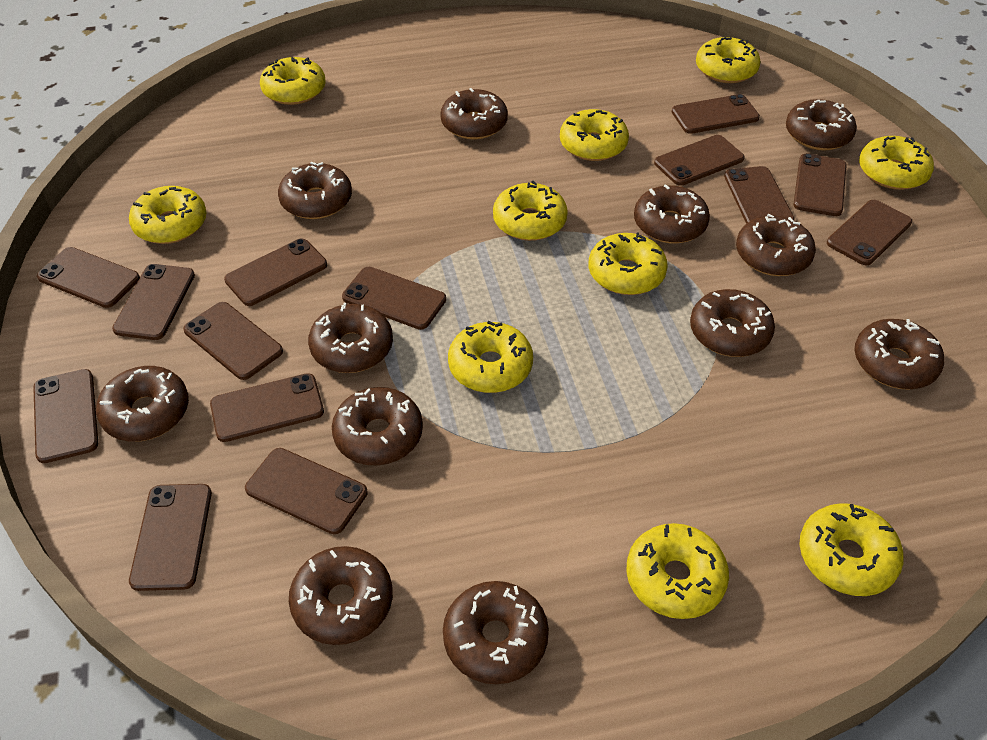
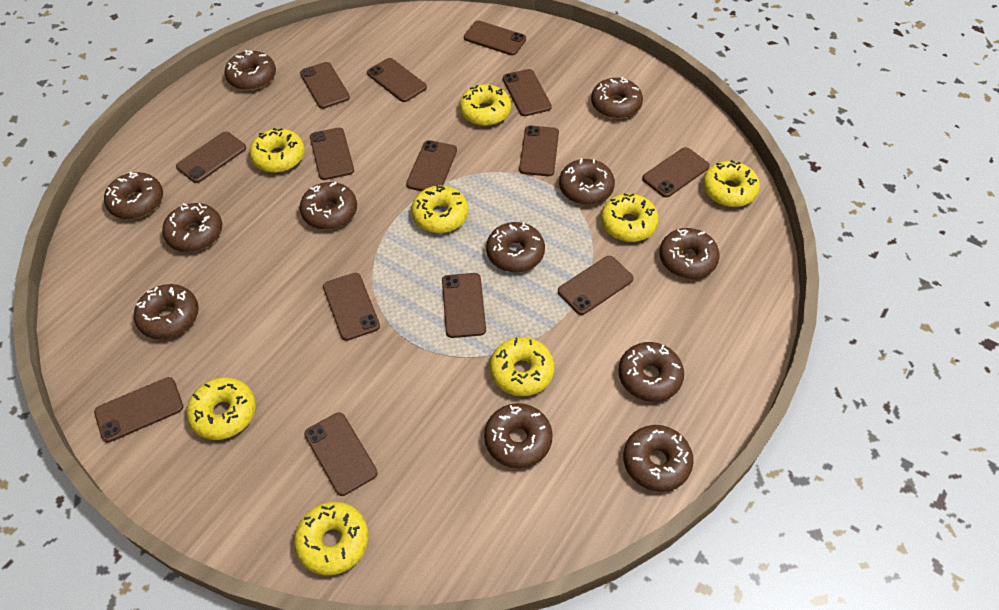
yellow donut: 10 -> 8

